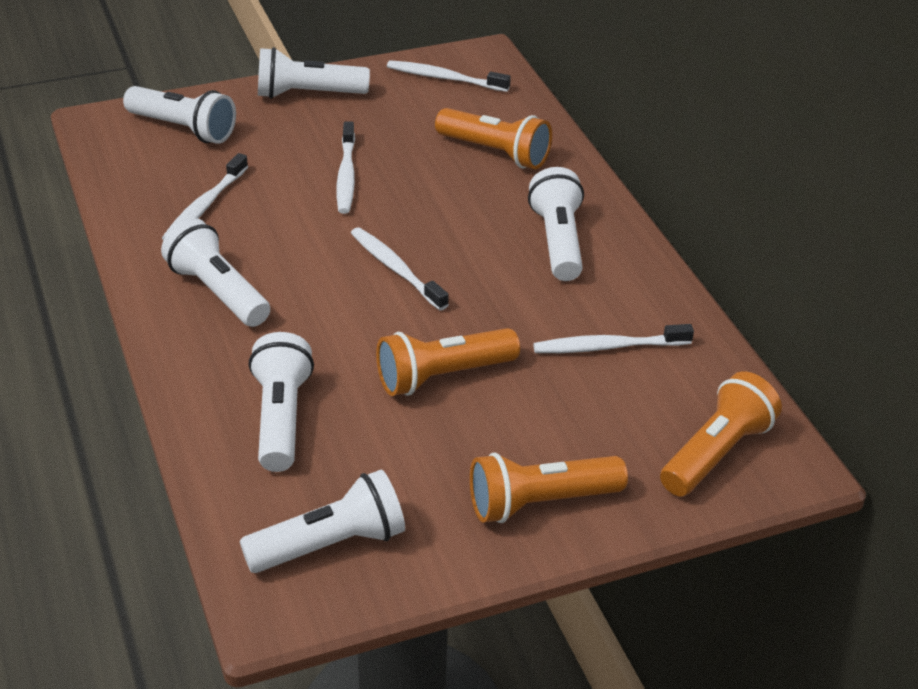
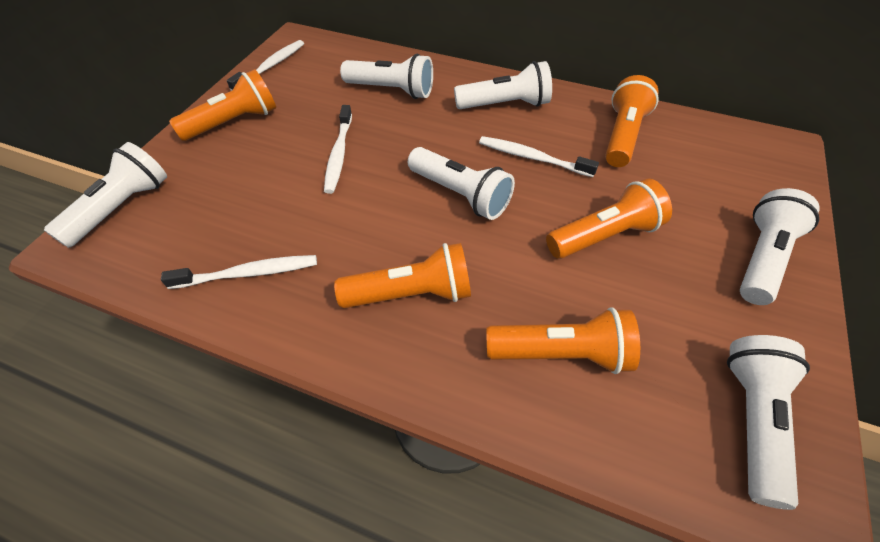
orange flashlight: 4 -> 5
white toothbrush: 5 -> 4

